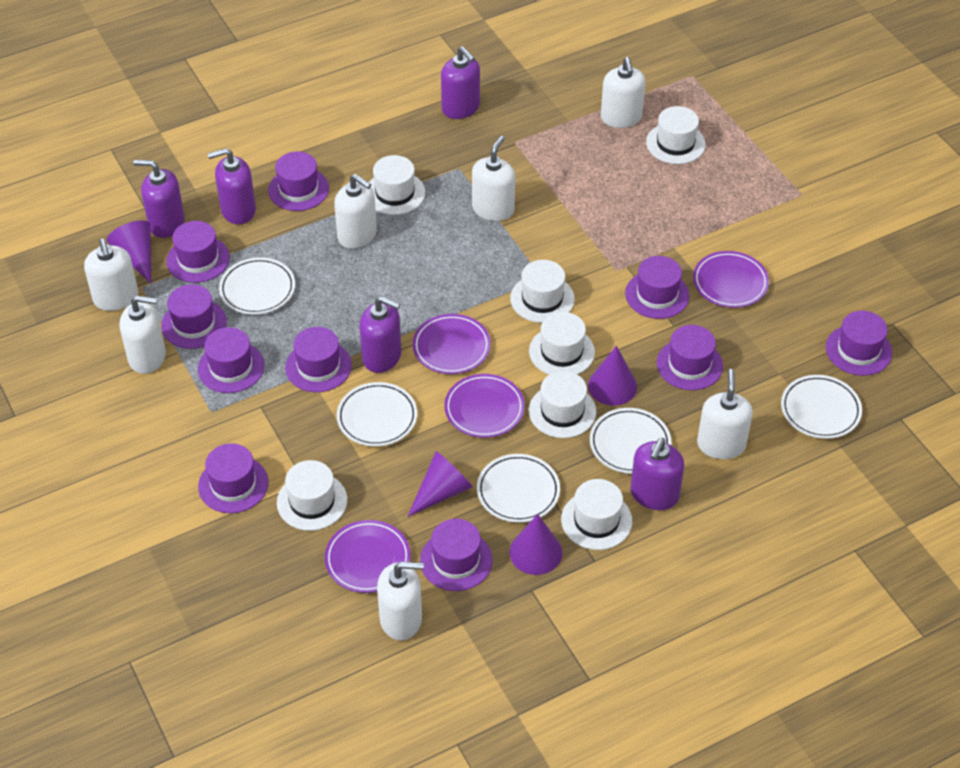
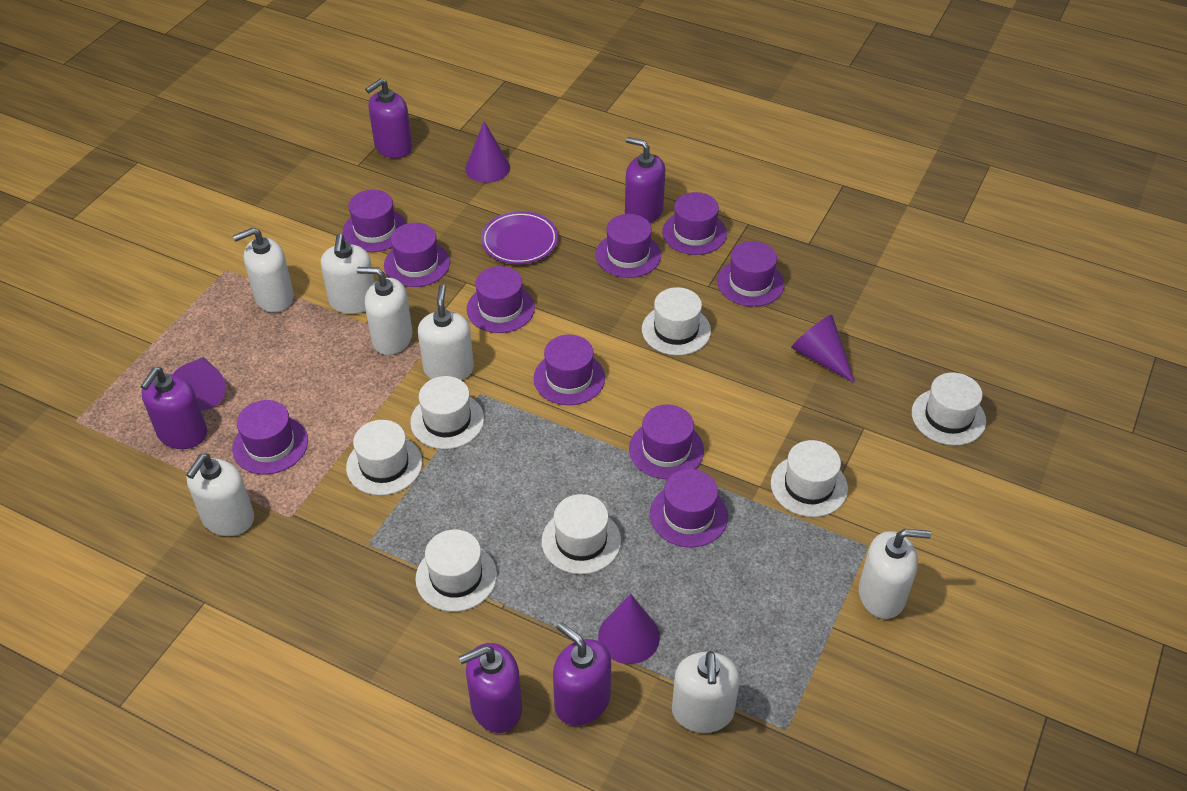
purple plate: 4 -> 1
white plate: 5 -> 0

